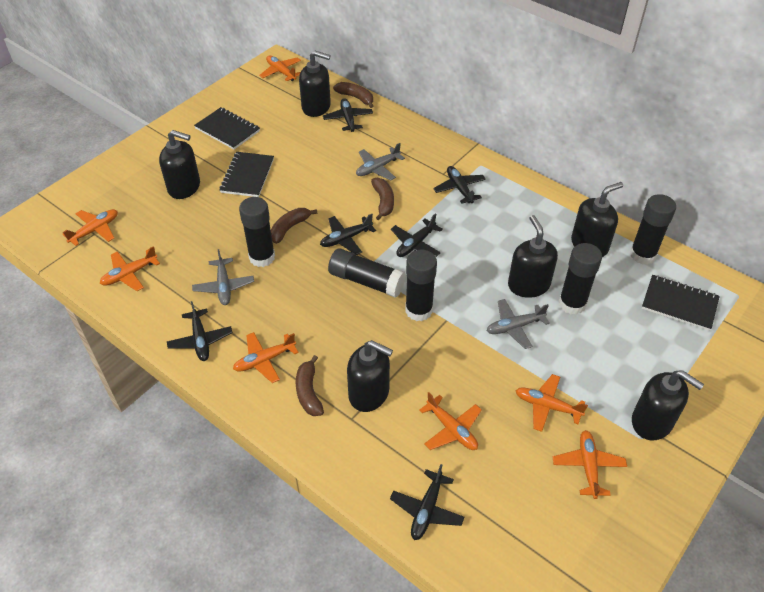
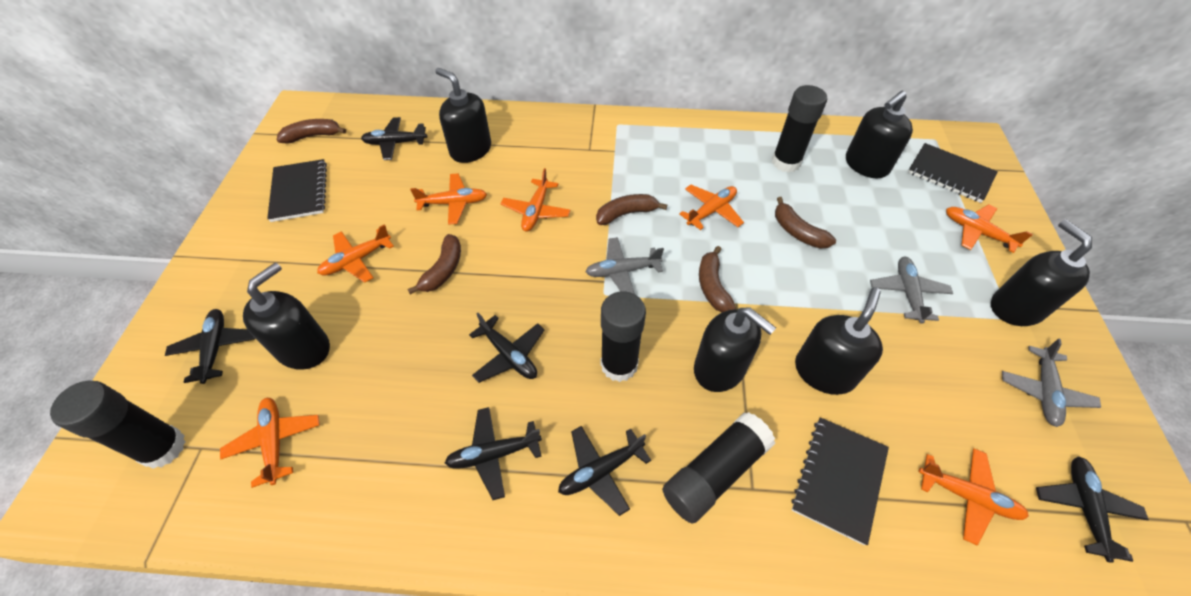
black glue stick: 5 -> 4
brown banana: 4 -> 5

